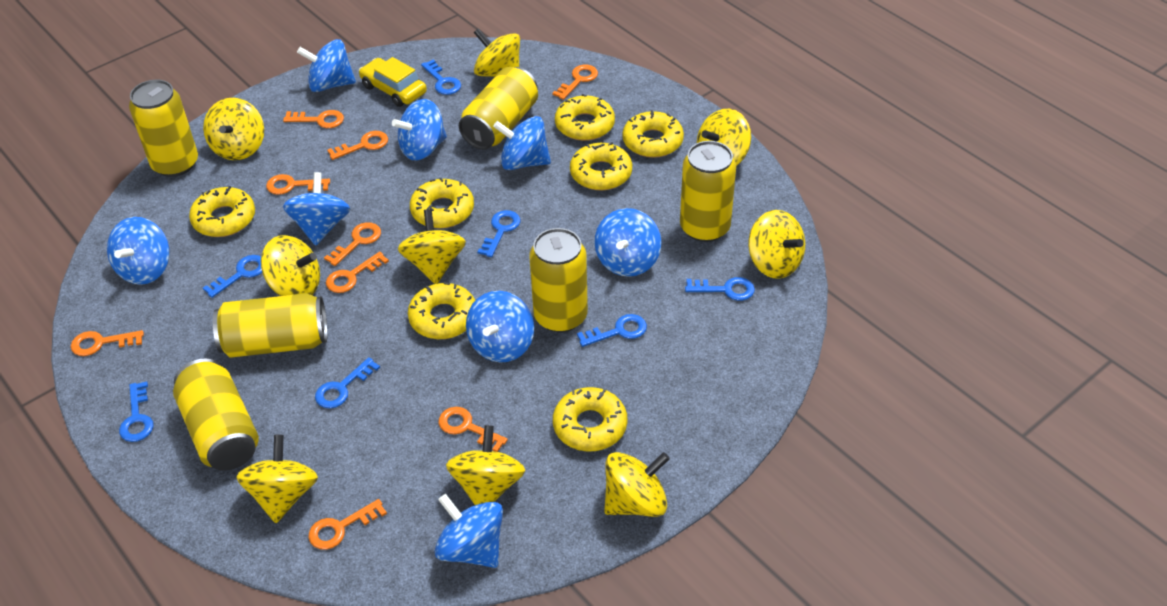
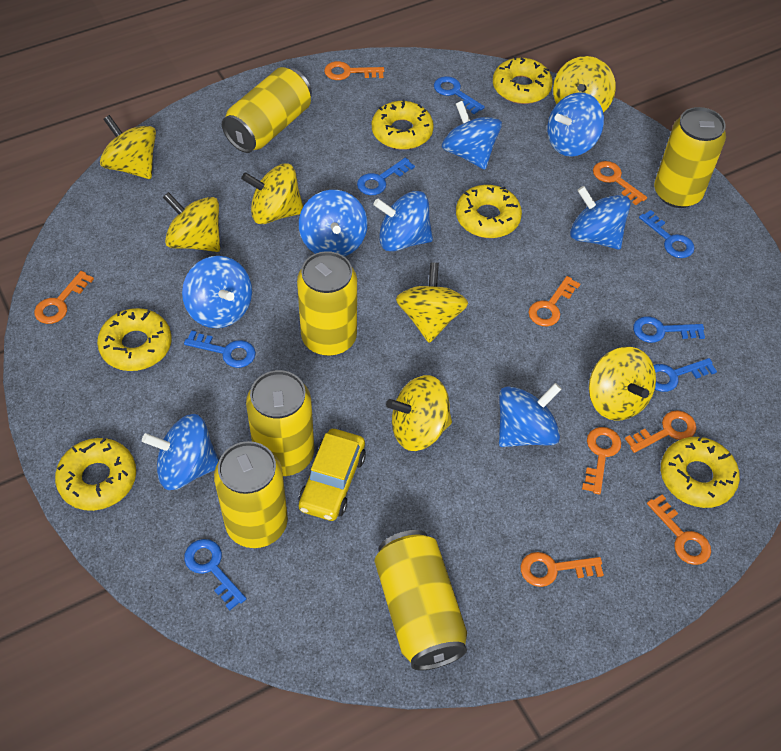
orange key: 9 -> 8
yellow donut: 7 -> 6
yellow spinning top: 9 -> 7

